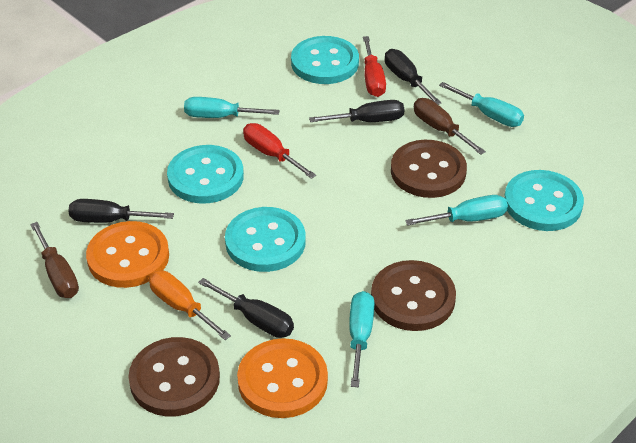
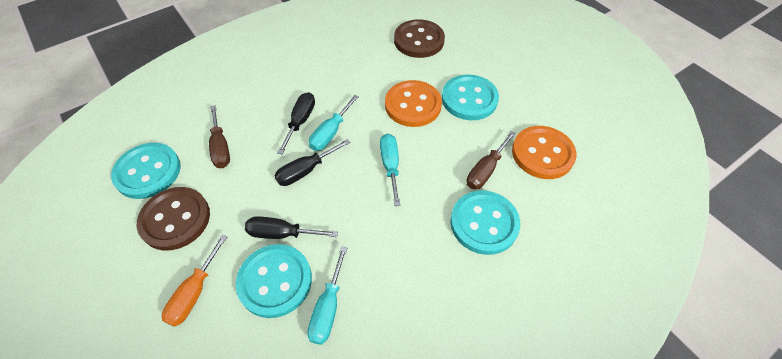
black screwdriver: 4 -> 3
brown button: 3 -> 2
red screwdriver: 2 -> 0
turquoise screwdriver: 4 -> 3

